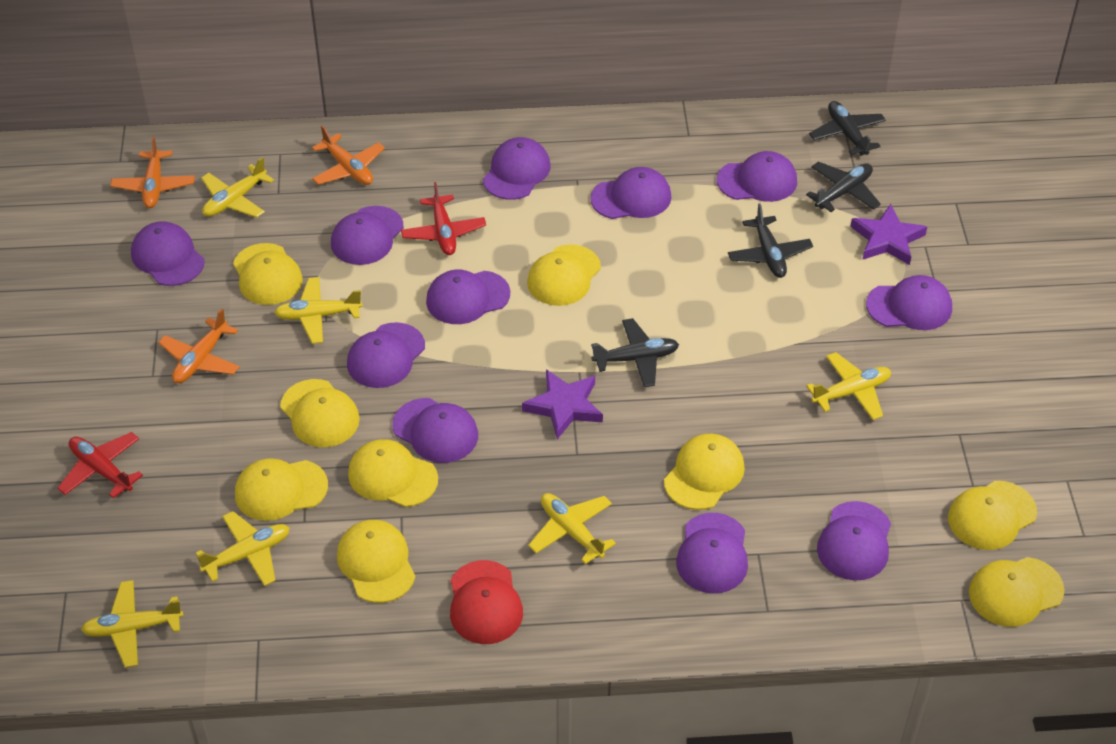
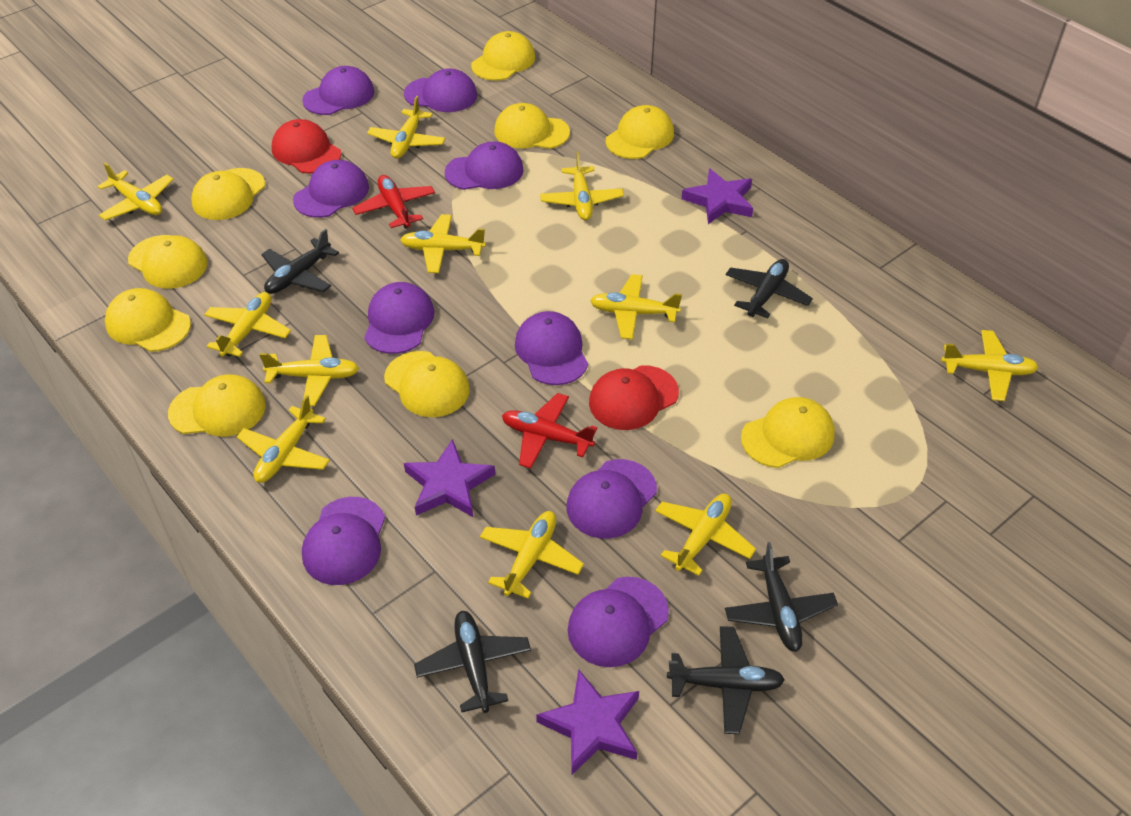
black plane: 4 -> 5
orange plane: 3 -> 0
purple cap: 11 -> 9
purple star: 2 -> 3
red cap: 1 -> 2
yellow plane: 6 -> 11

